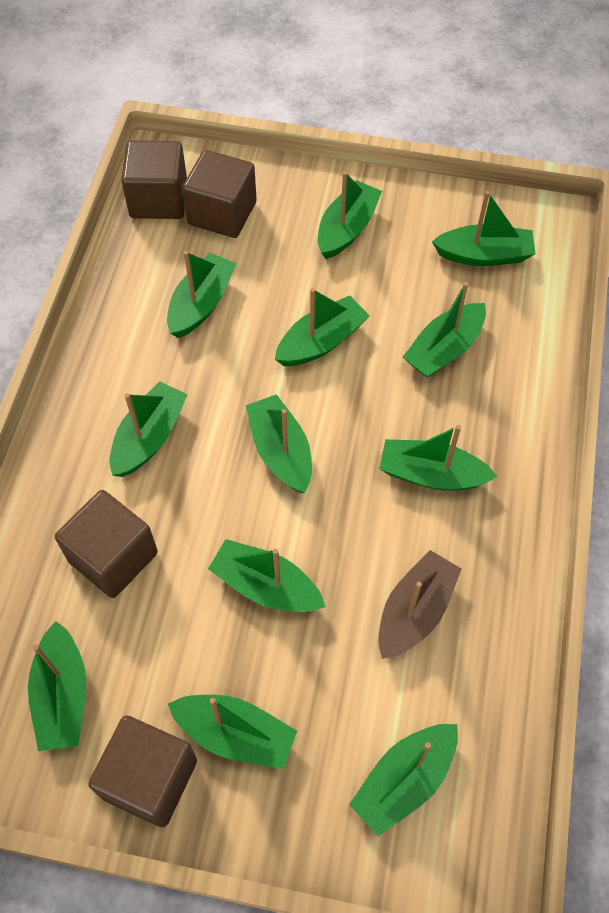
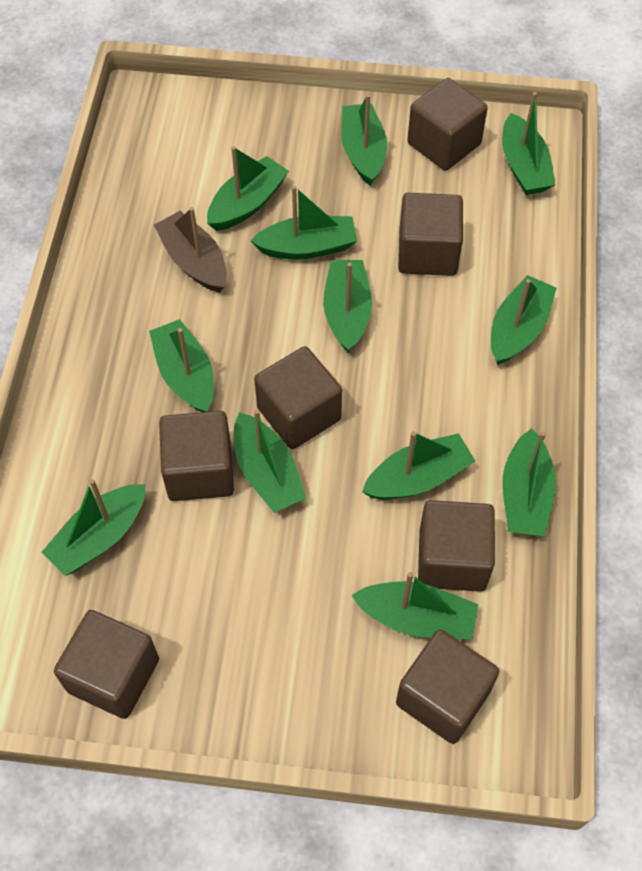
brown cube: 4 -> 7

